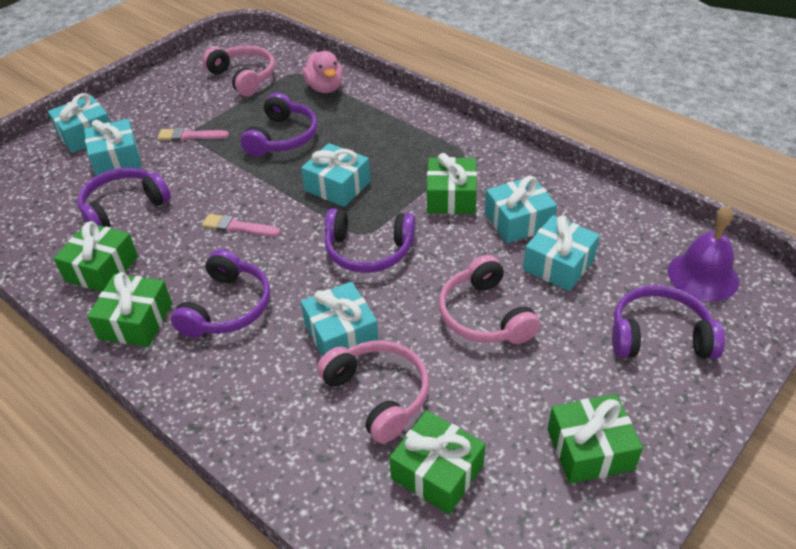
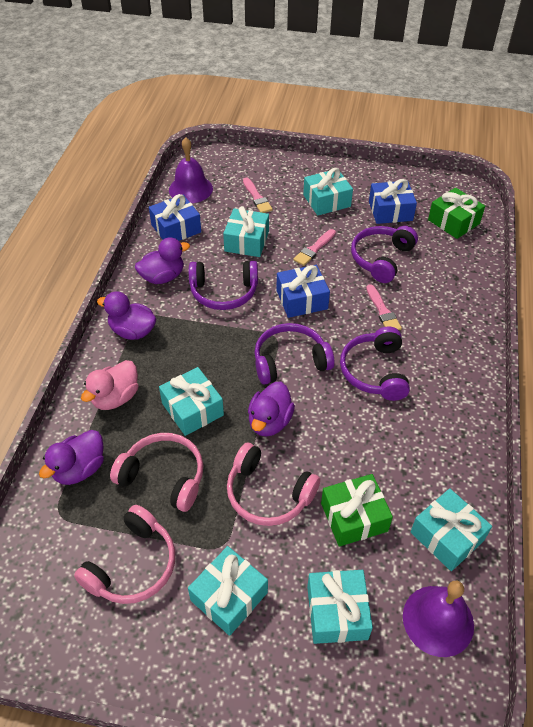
blue gift: 0 -> 3
green gift: 5 -> 2
pink brush: 2 -> 3
purple bell: 1 -> 2
purple duck: 0 -> 4
purple headphones: 5 -> 4

